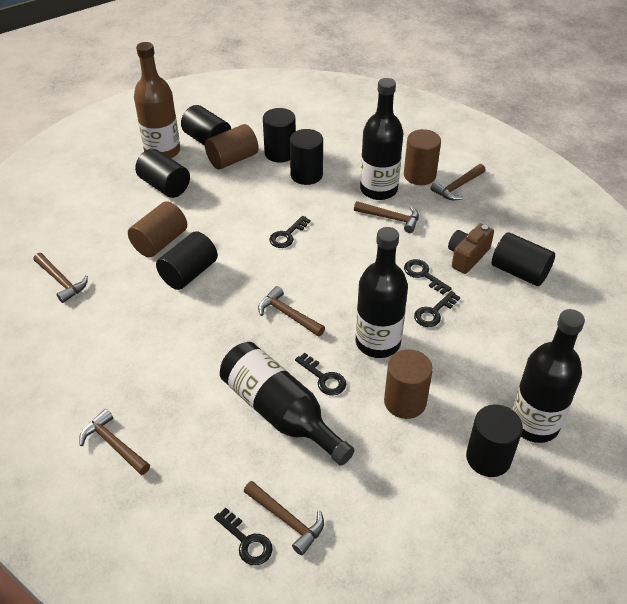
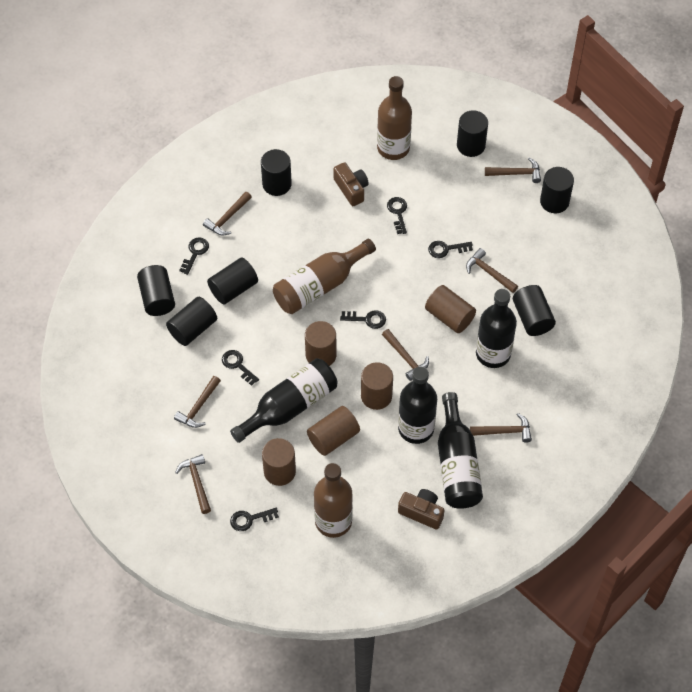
black key: 5 -> 6
brown bottle: 1 -> 3
brown camera: 1 -> 2
brown cylinder: 4 -> 5
brown hammer: 6 -> 7

